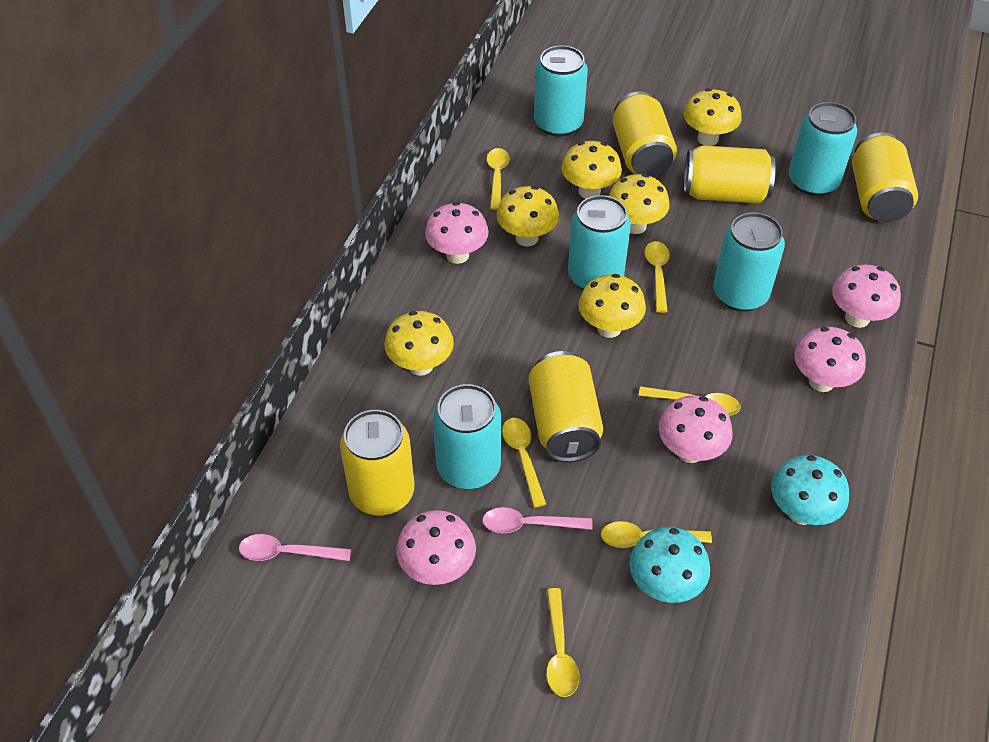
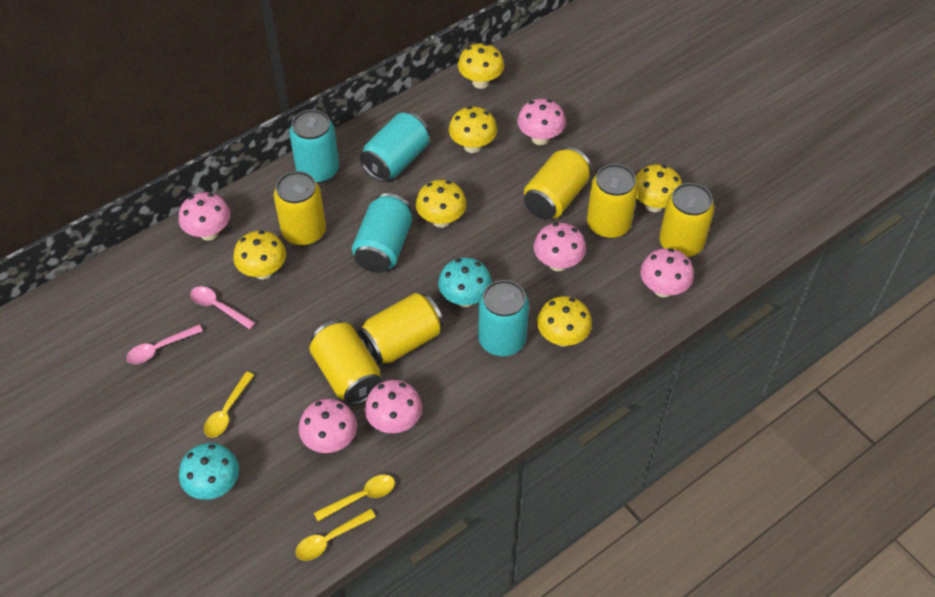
pink mushroom: 5 -> 6
turquoise can: 5 -> 4
yellow can: 5 -> 6
yellow spoon: 6 -> 3

